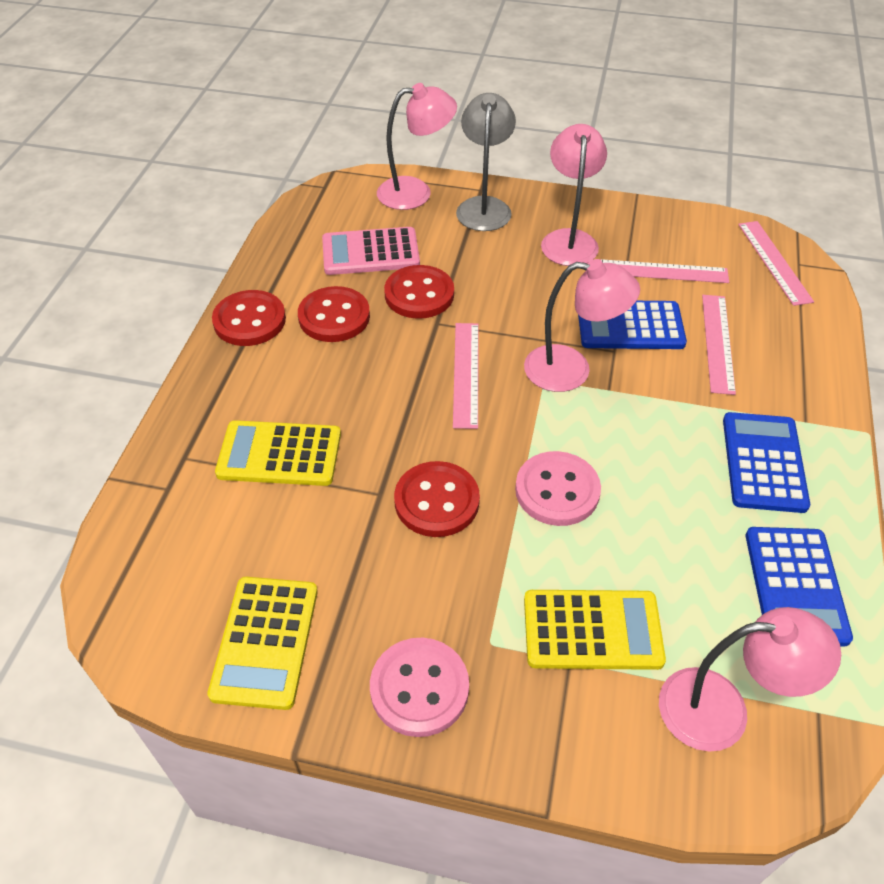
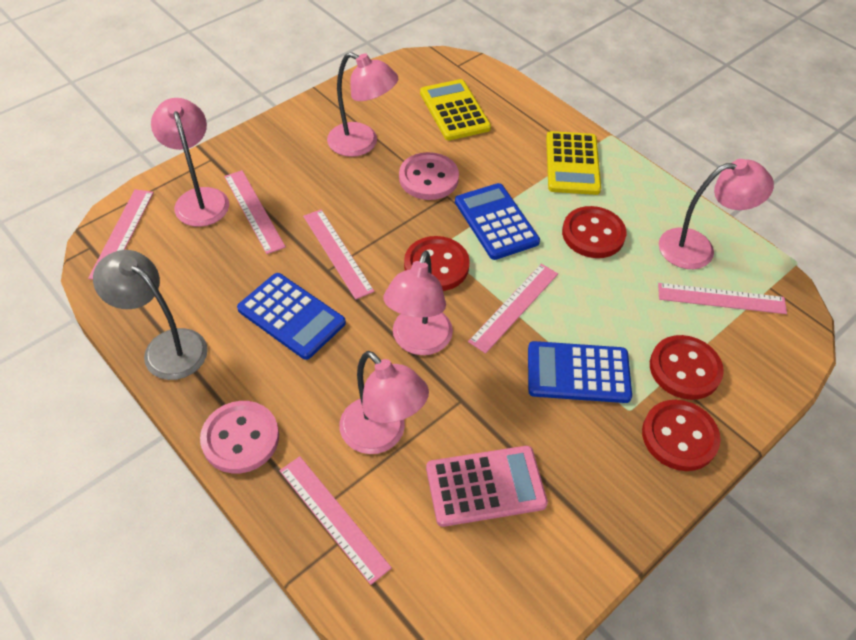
pink lamp: 4 -> 5
pink ruler: 4 -> 6
yellow calculator: 3 -> 2

